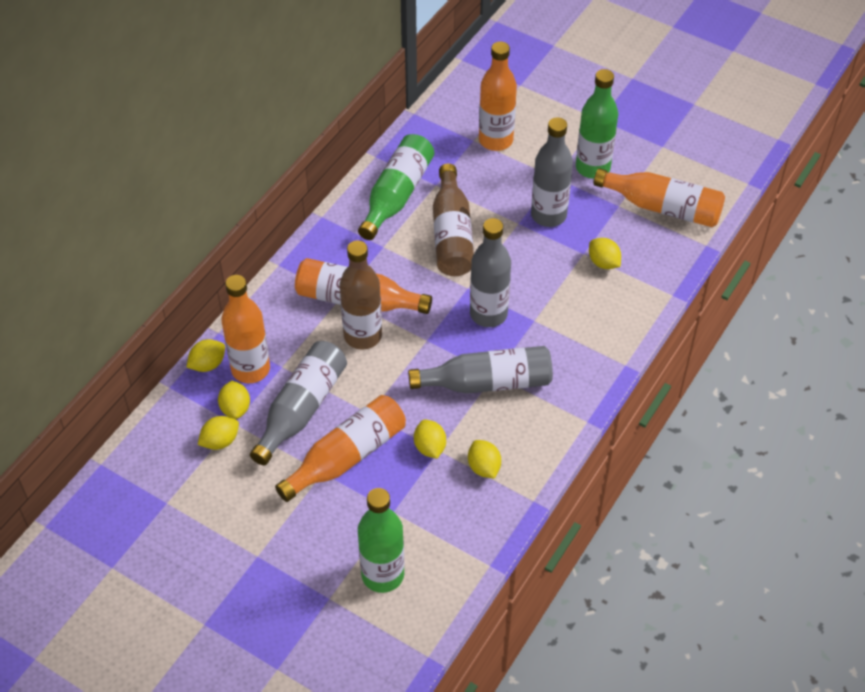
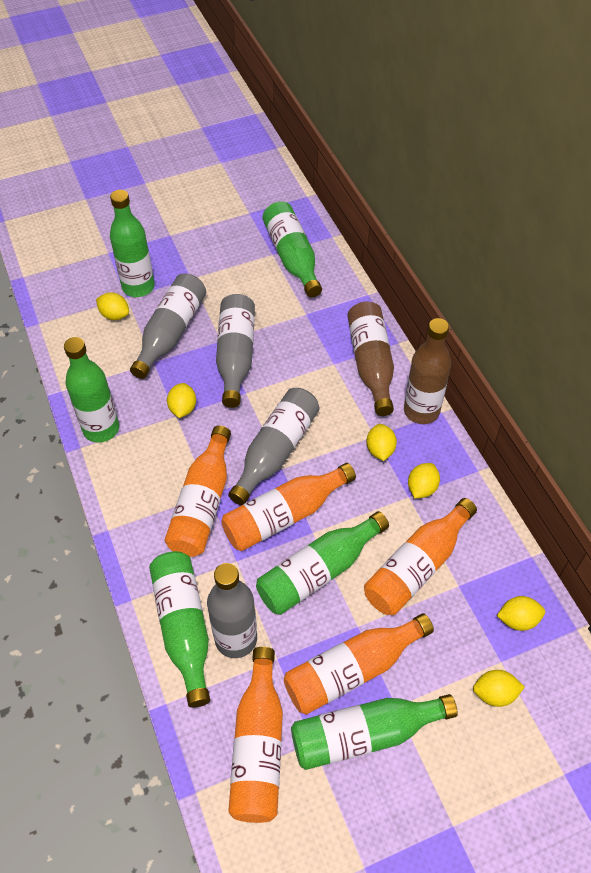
green bottle: 3 -> 6

